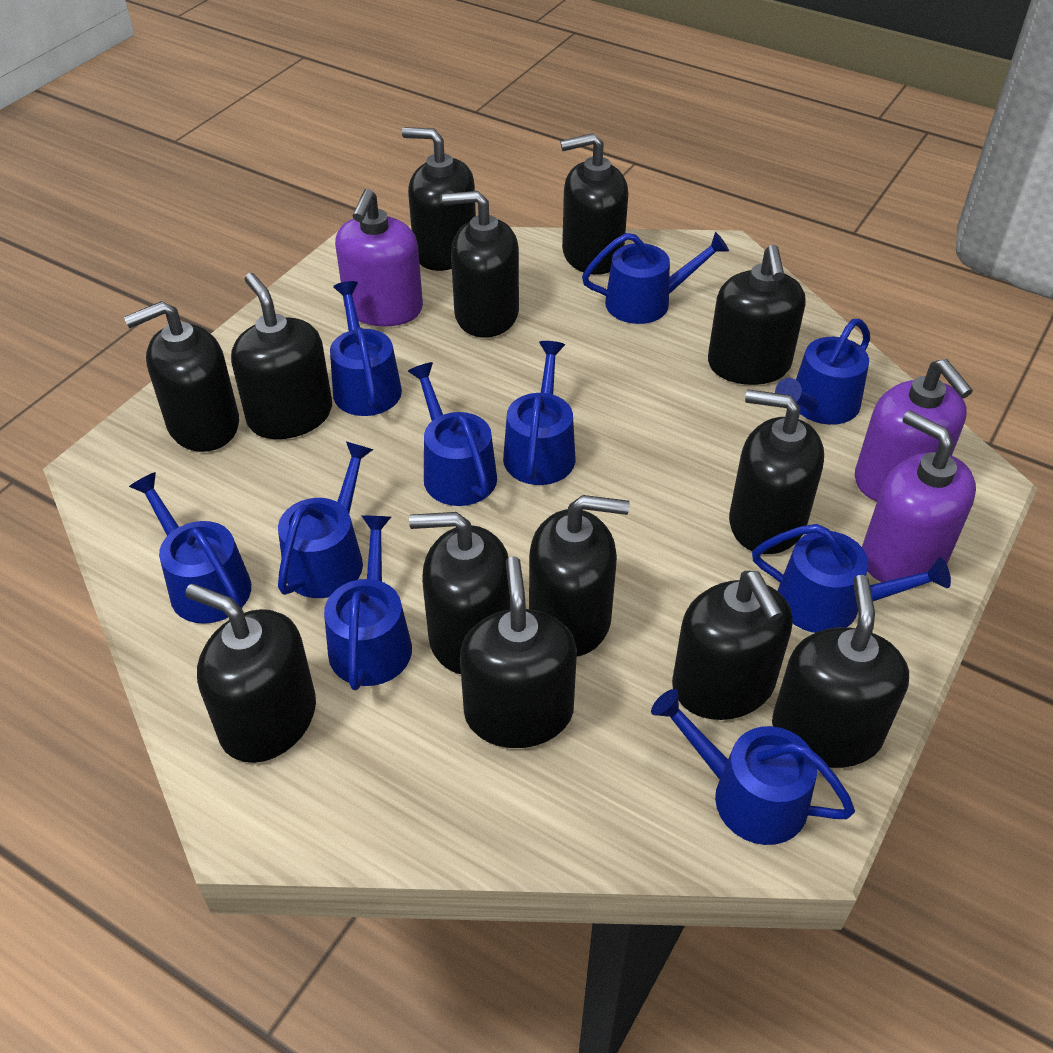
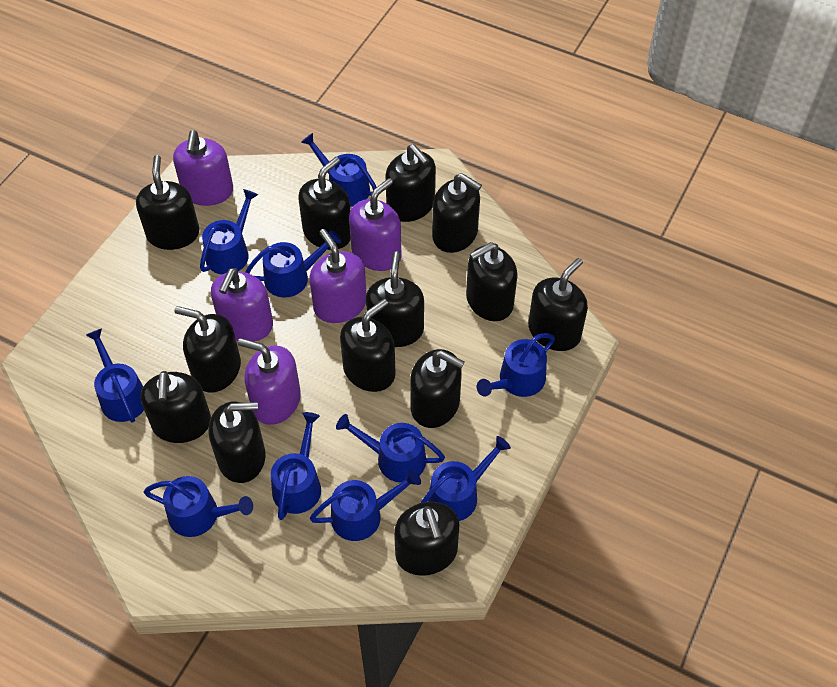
purple soap dispenser: 3 -> 5

